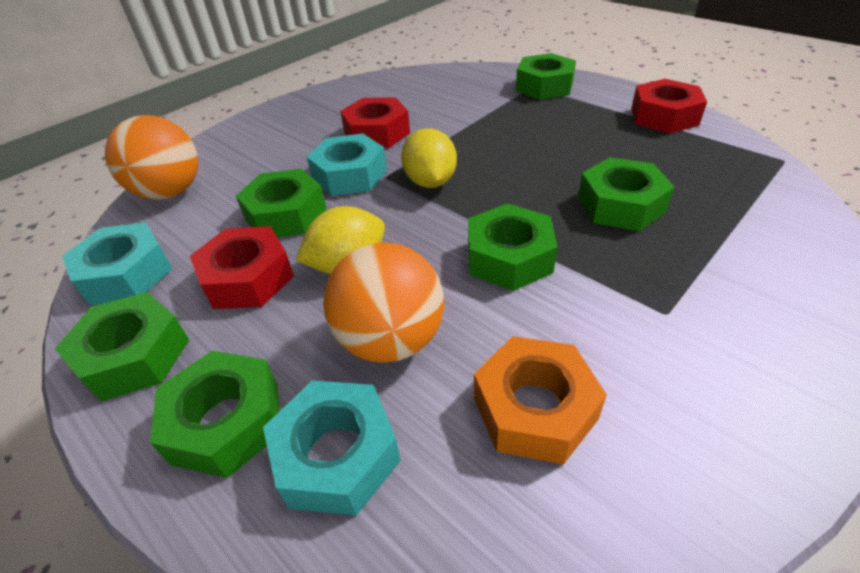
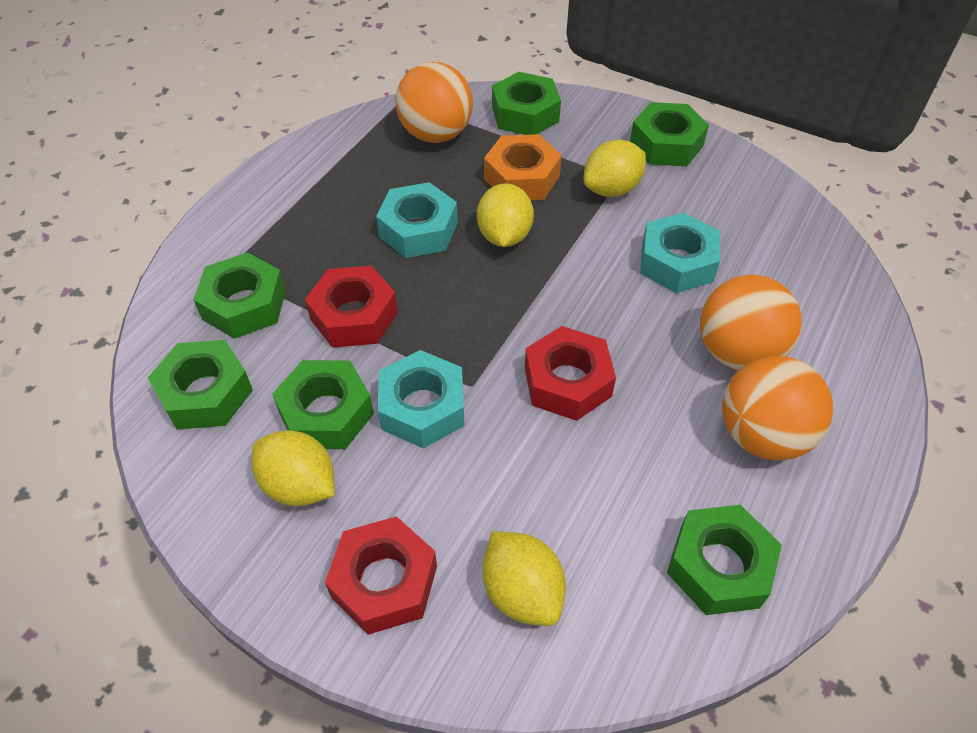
orange ball: 2 -> 3
yellow lemon: 2 -> 4

